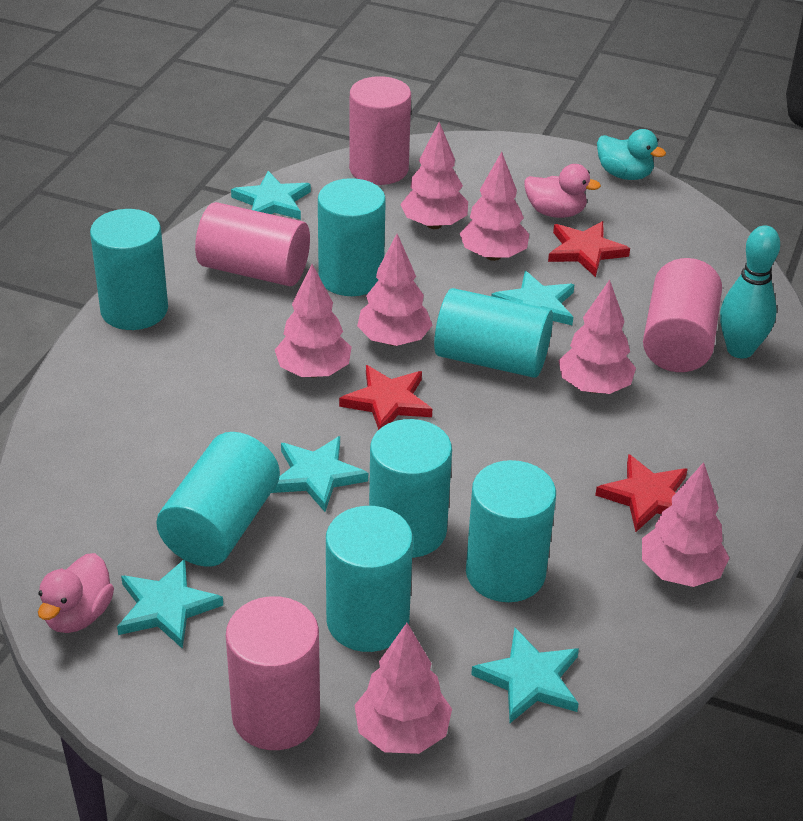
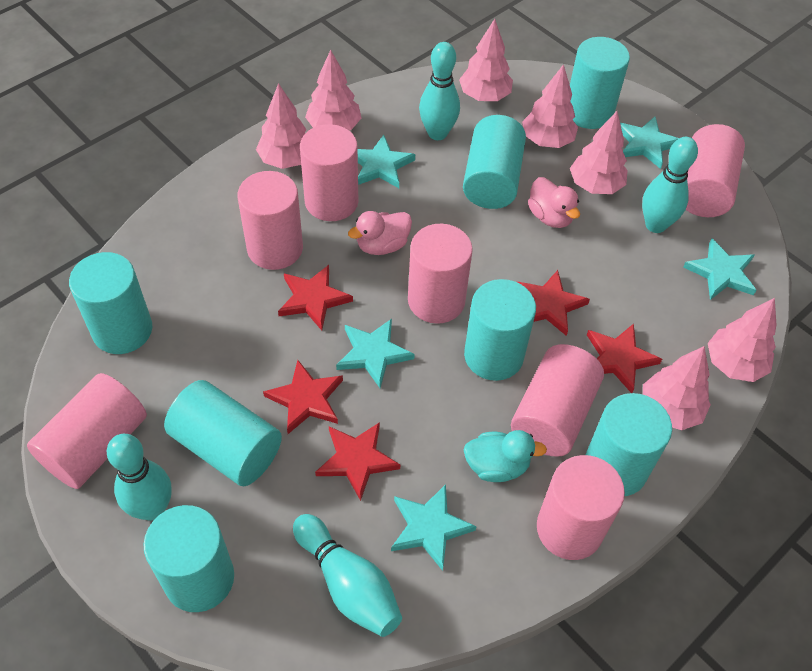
pink cylinder: 4 -> 7
red star: 3 -> 5
turquoise bowling pin: 1 -> 4

